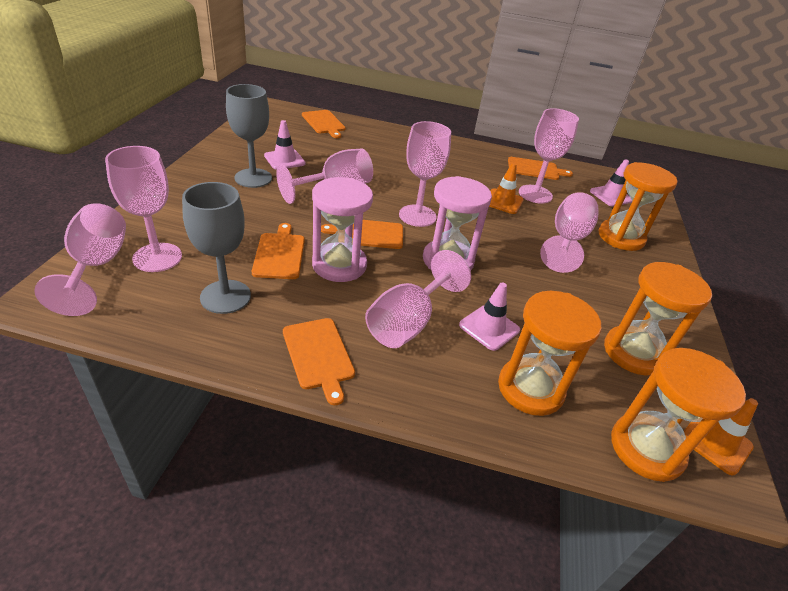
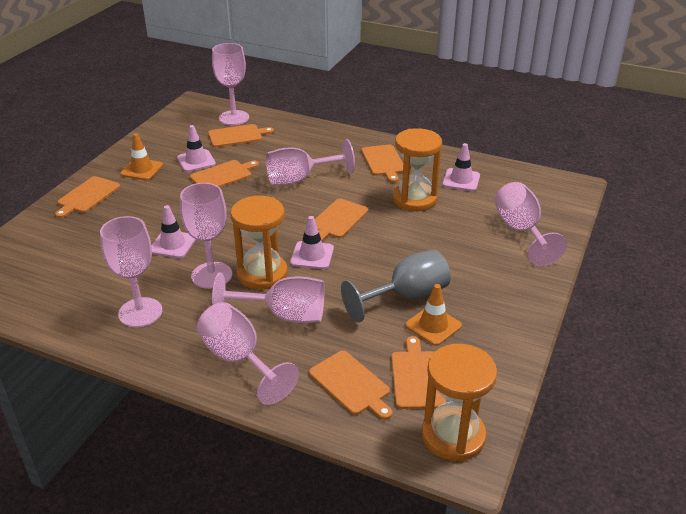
grey goblet: 2 -> 1
orange cutting board: 5 -> 7
orange hourglass: 4 -> 3
pink hourglass: 2 -> 0
pink traffic cone: 3 -> 4

